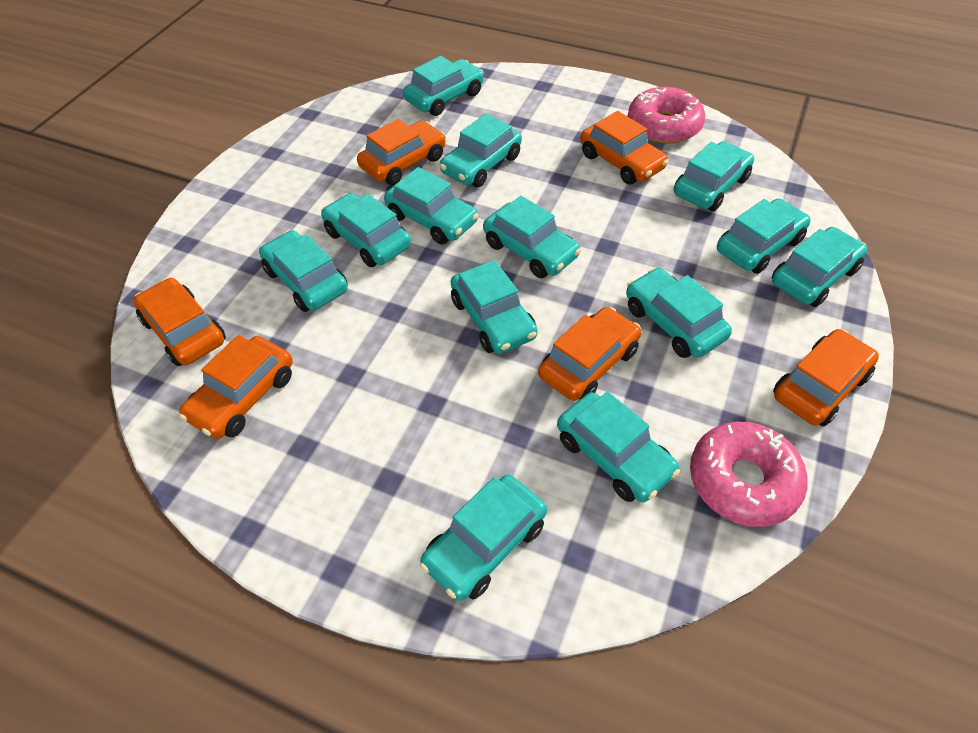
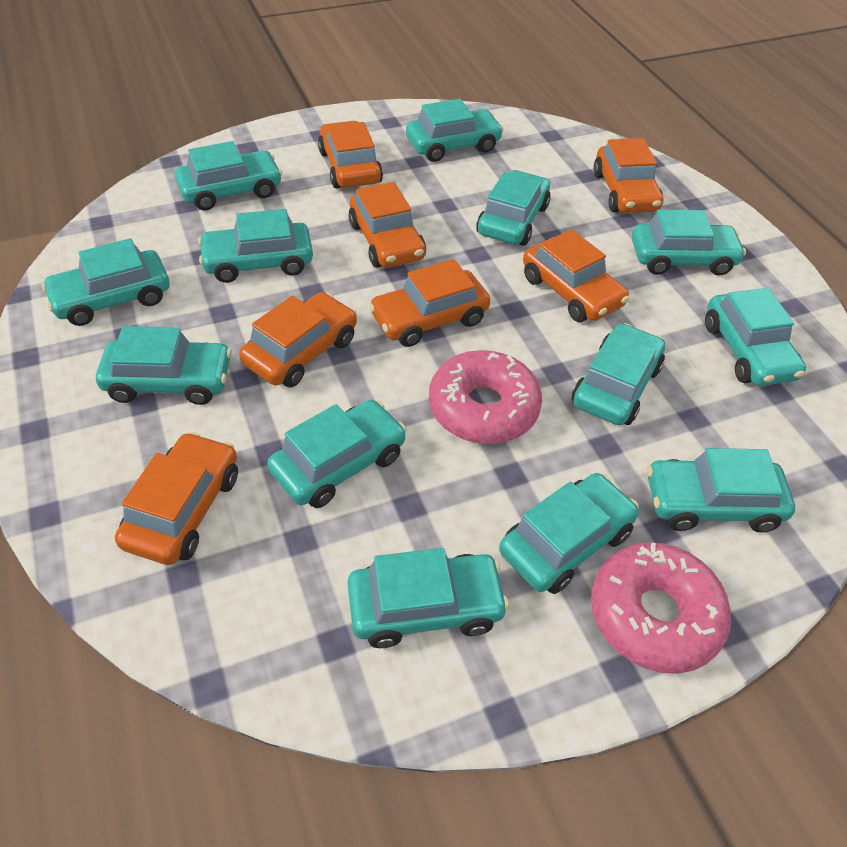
orange car: 6 -> 7

